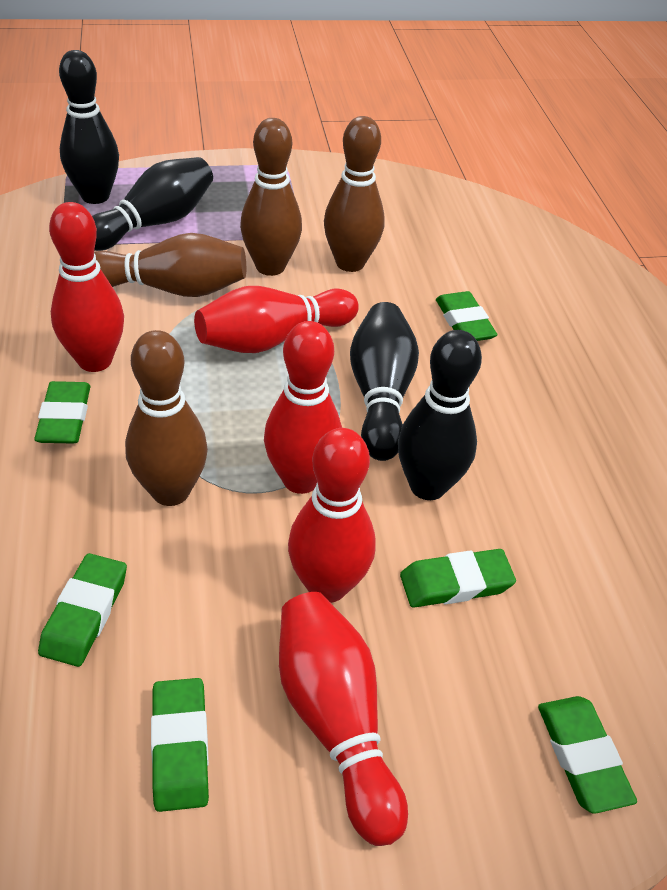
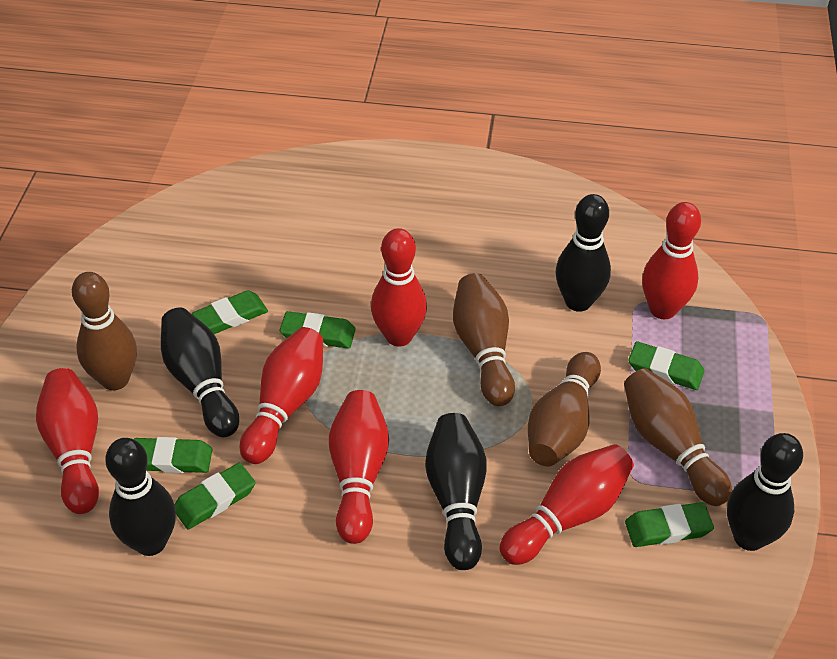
black bowling pin: 4 -> 5
red bowling pin: 5 -> 6

